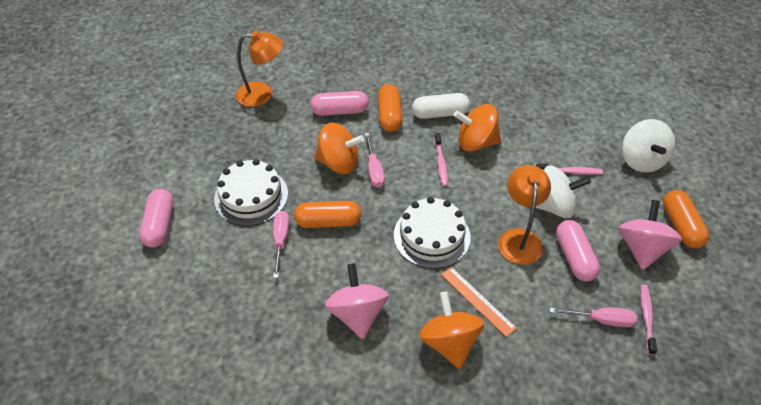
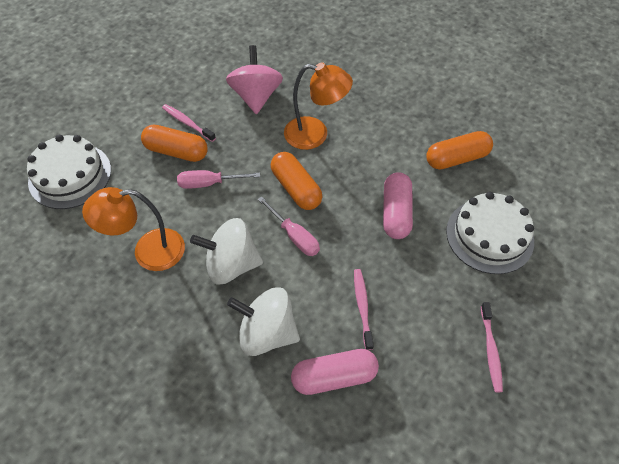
orange ruler: 1 -> 0
orange spinning top: 3 -> 0
pink capsule: 3 -> 2
pink screwdriver: 3 -> 2
pink spinning top: 2 -> 1
white capsule: 1 -> 0

